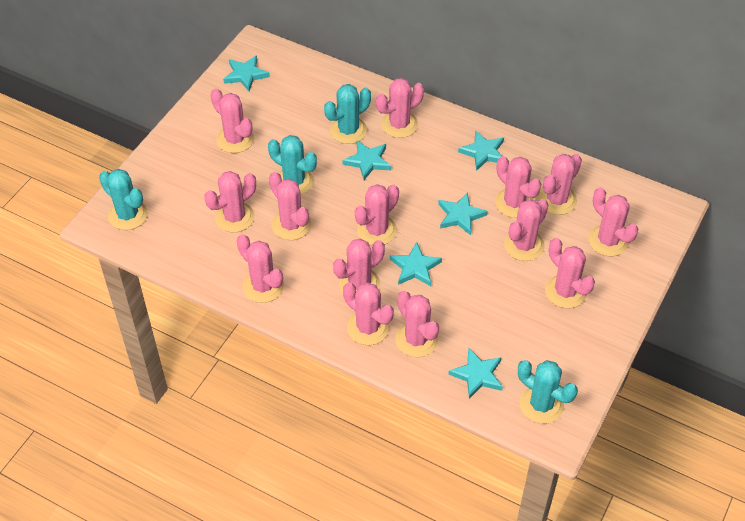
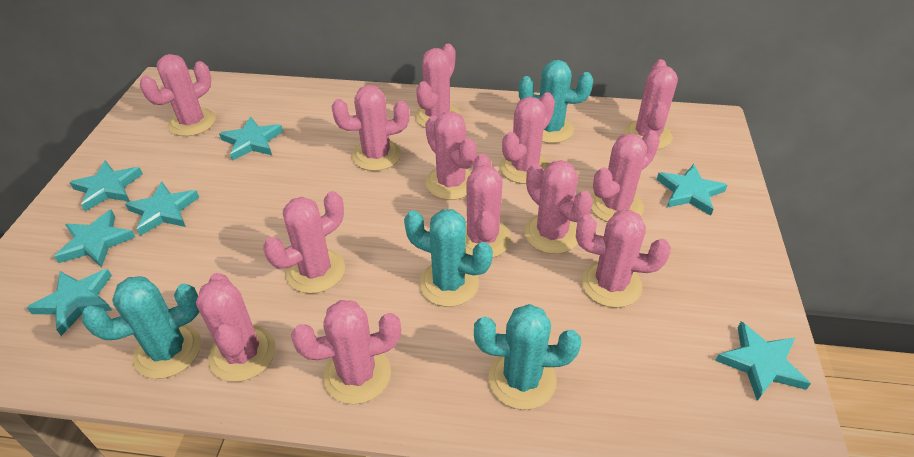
pink cactus: 14 -> 13
turquoise star: 6 -> 7

